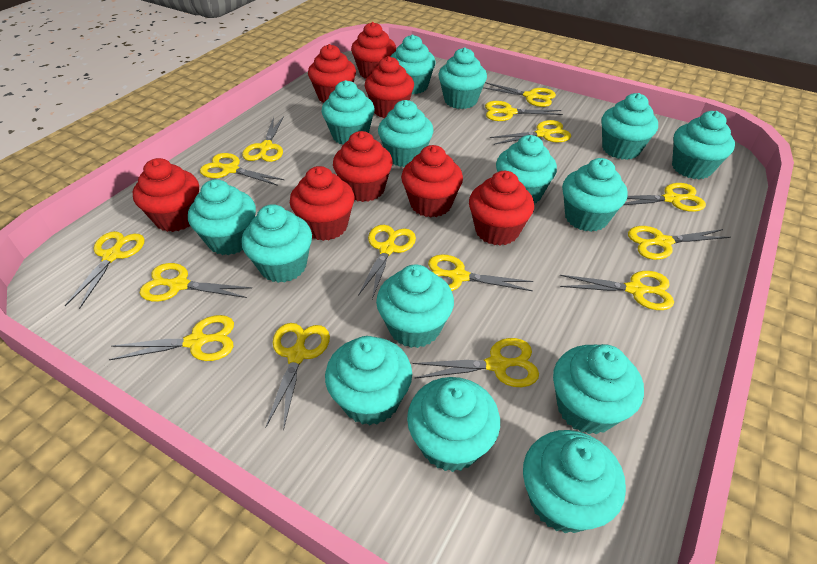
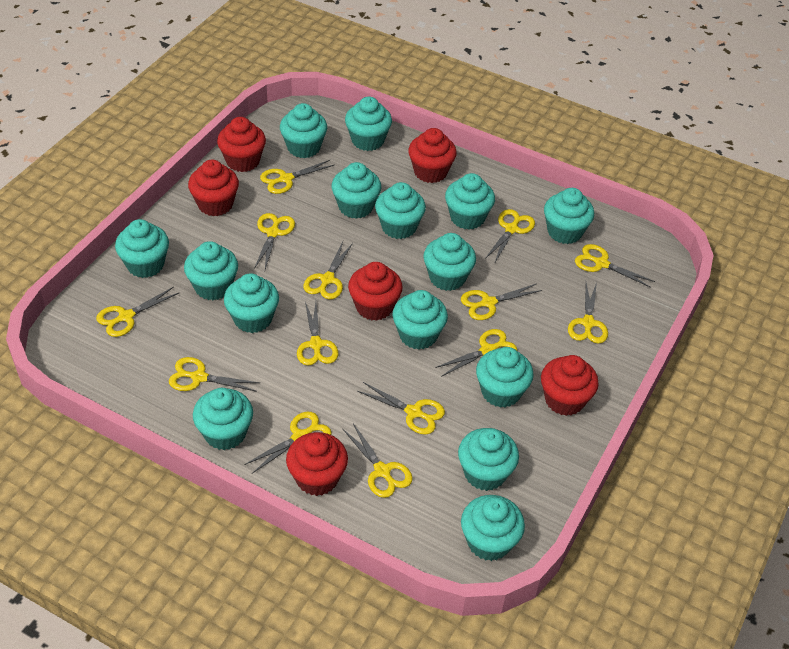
red cupcake: 8 -> 6
yellow scissors: 15 -> 14

